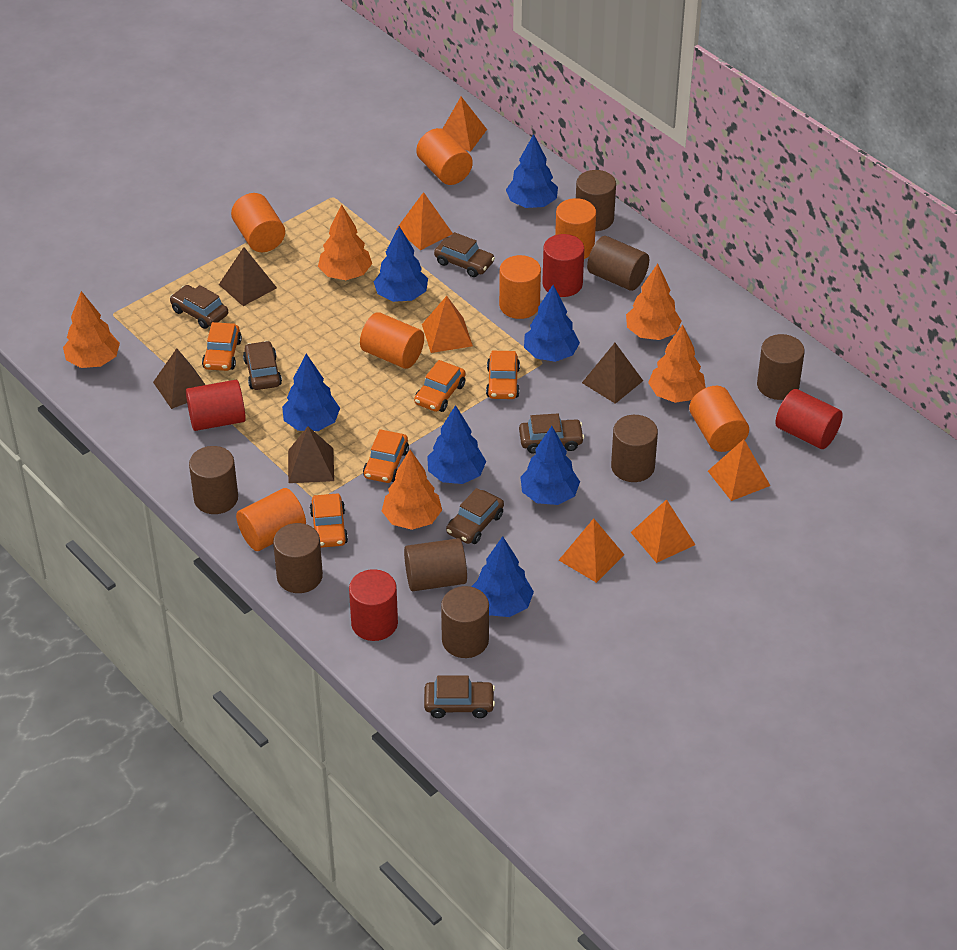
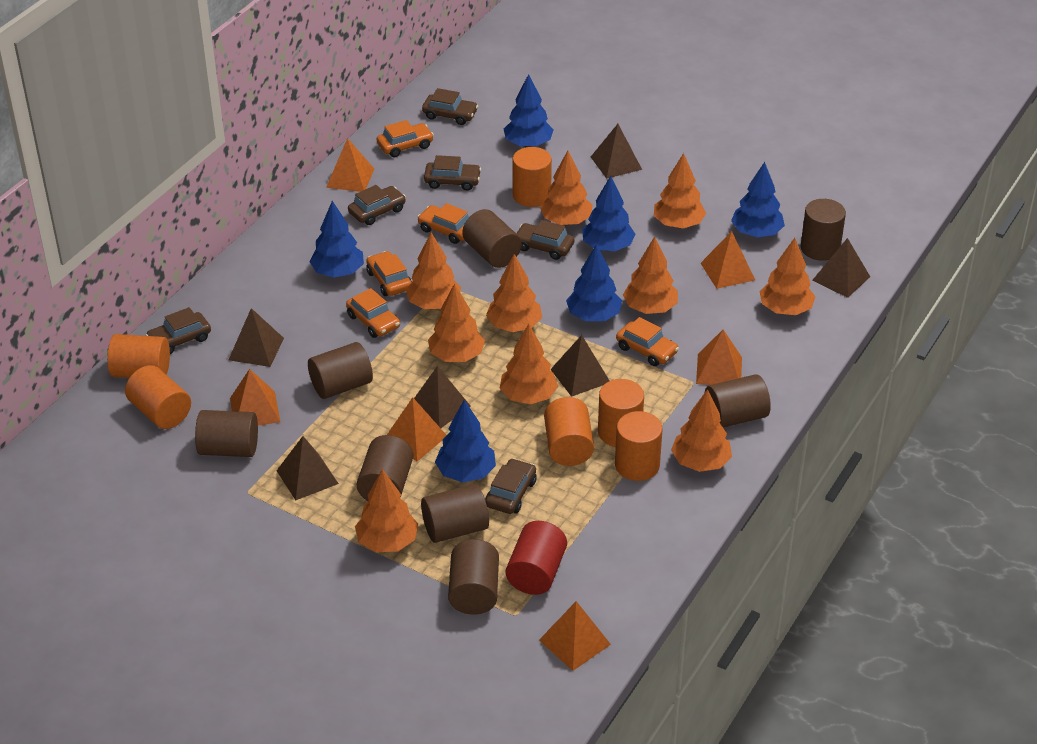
blue tree: 7 -> 6
brown pyramid: 4 -> 6
orange cylinder: 7 -> 6
orange tree: 5 -> 10
red cylinder: 4 -> 1

